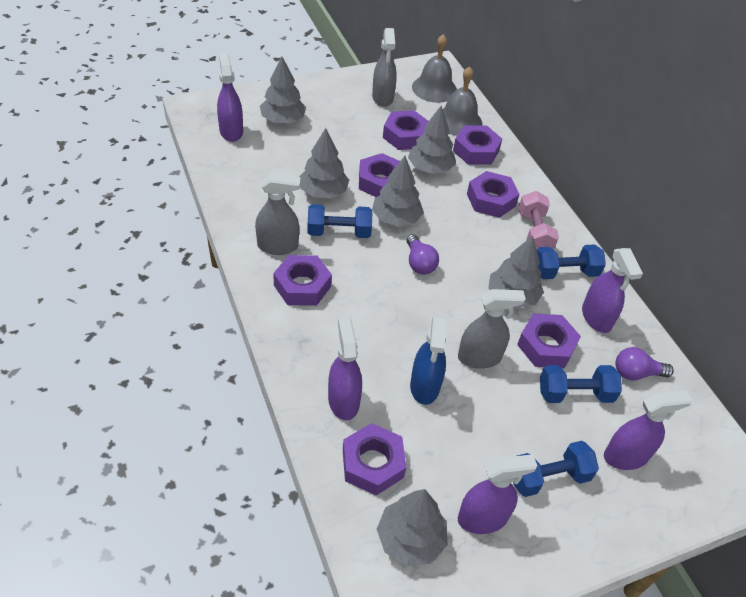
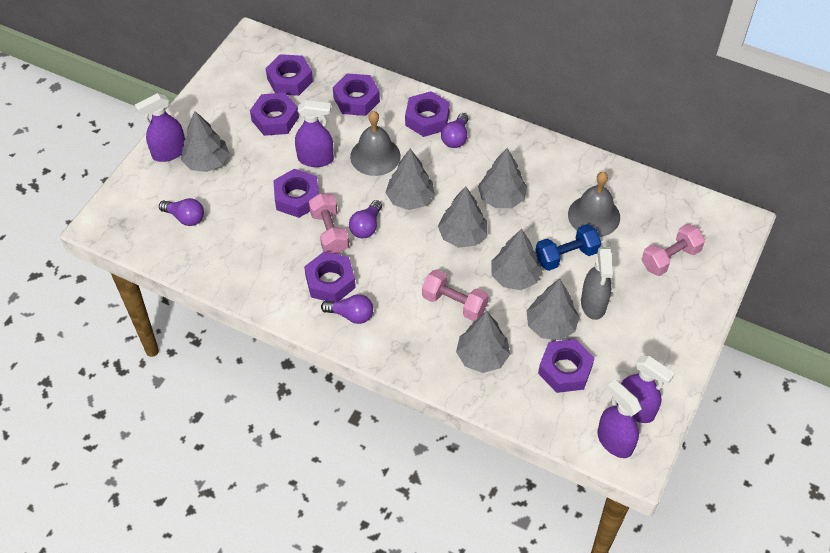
blue dumbbell: 4 -> 1
blue spray bottle: 1 -> 0
grey spray bottle: 3 -> 1
grey tree: 6 -> 7
pink dumbbell: 1 -> 3
purple light bulb: 2 -> 4
purple spray bottle: 5 -> 4

